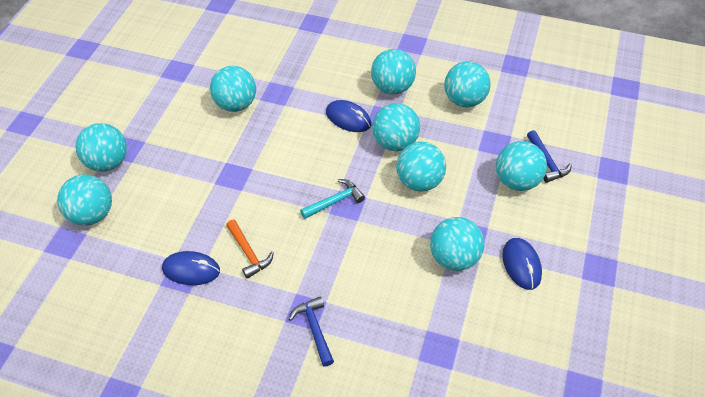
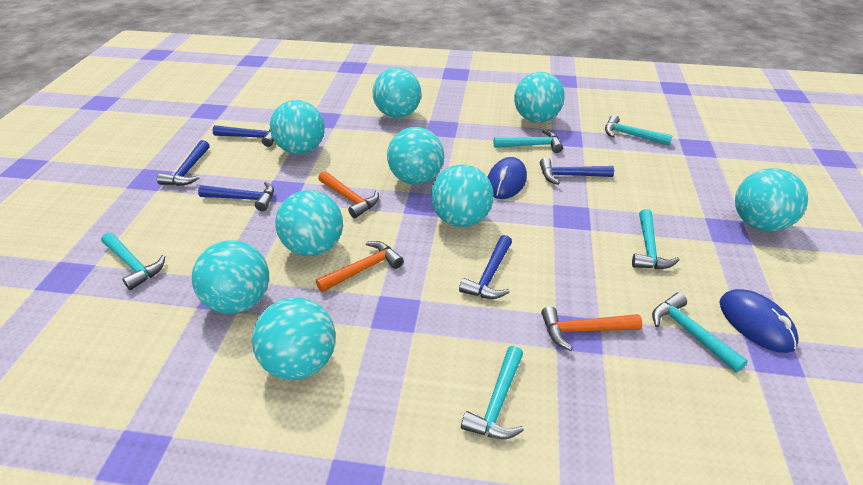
blue hammer: 2 -> 5
blue mouse: 3 -> 2
orange hammer: 1 -> 3
turquoise hammer: 1 -> 6

